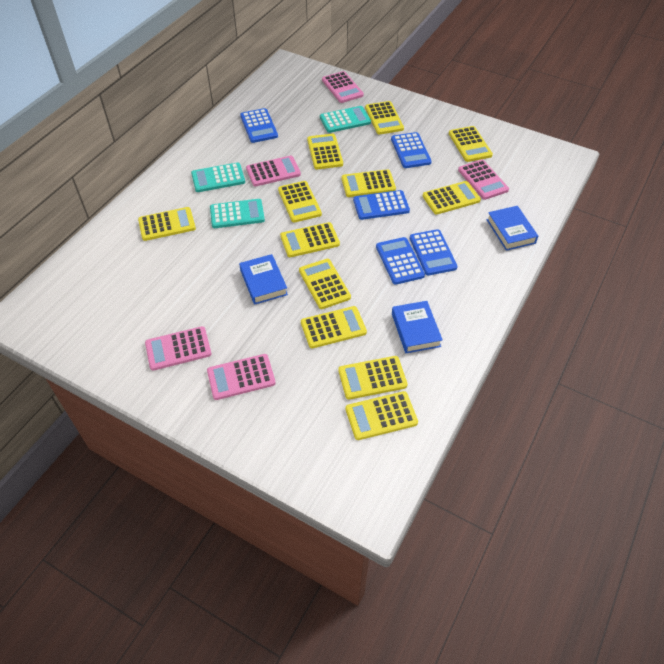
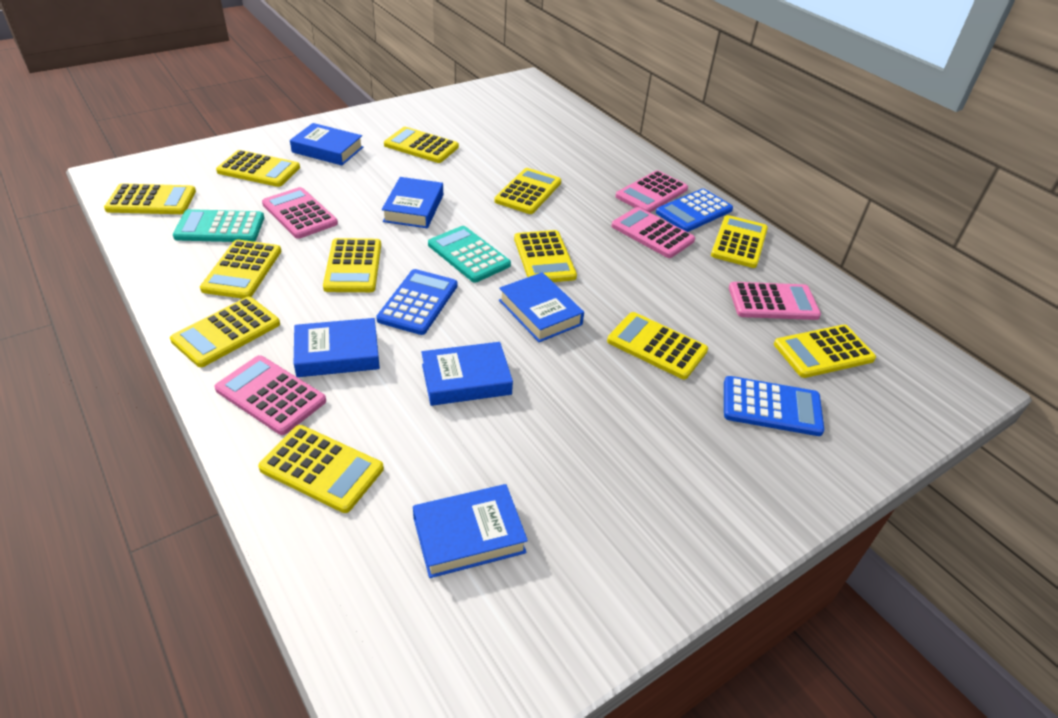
blue book: 3 -> 6
blue calculator: 5 -> 3
turquoise calculator: 3 -> 2

